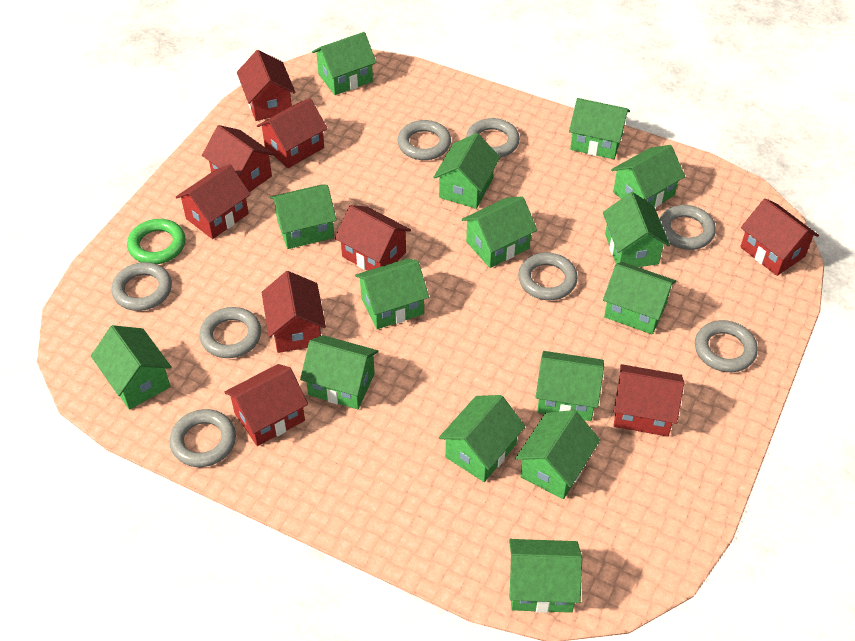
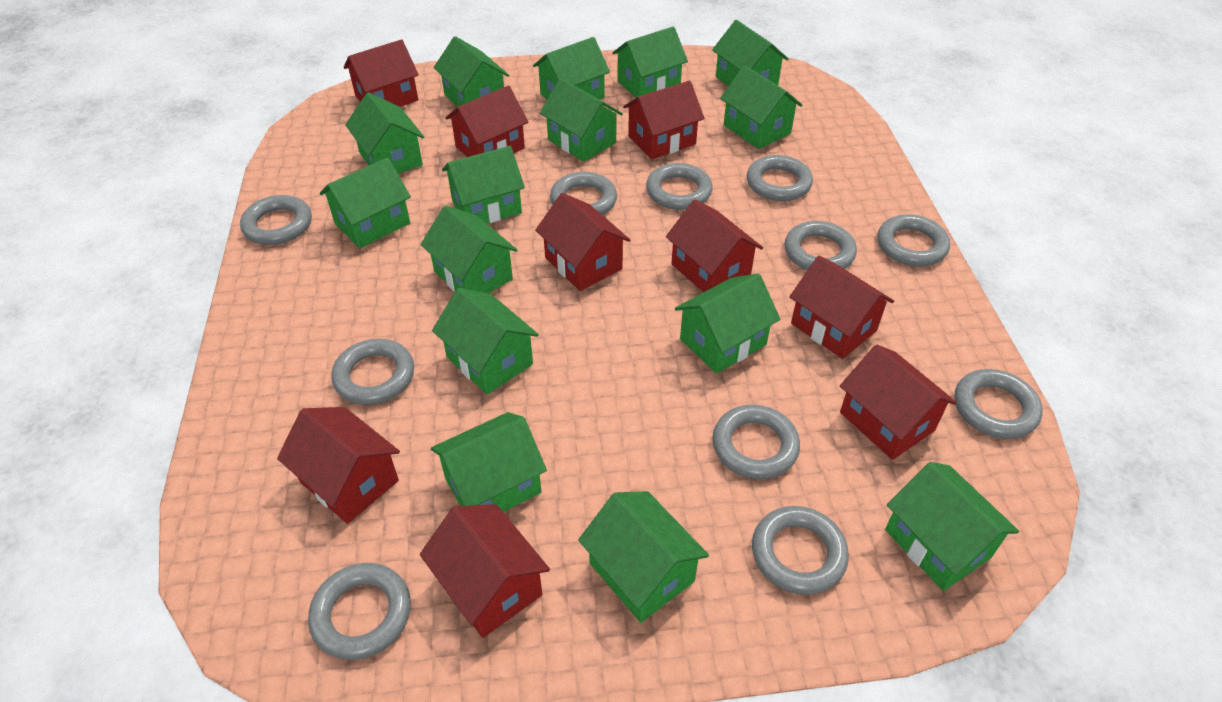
green ring: 1 -> 0
grey ring: 8 -> 11

